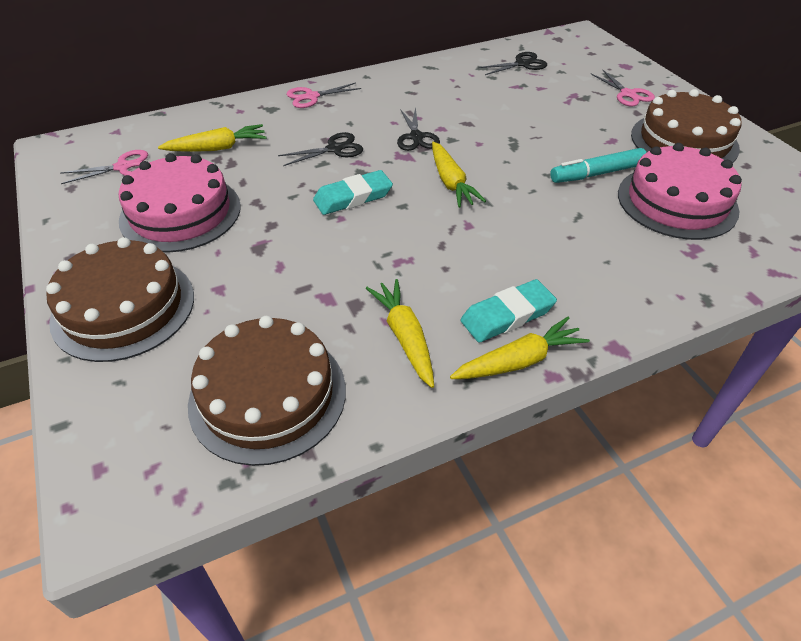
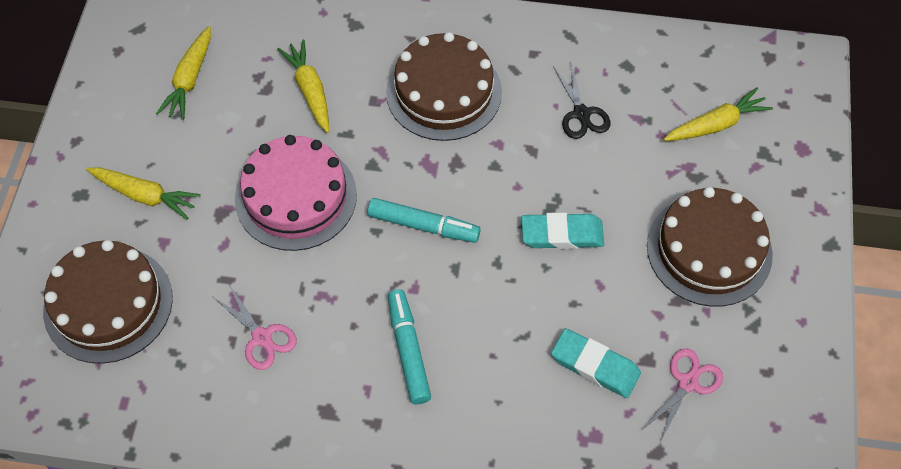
black scissors: 3 -> 1
pink cake: 2 -> 1
pink scissors: 3 -> 2
turquoise marker: 1 -> 2

